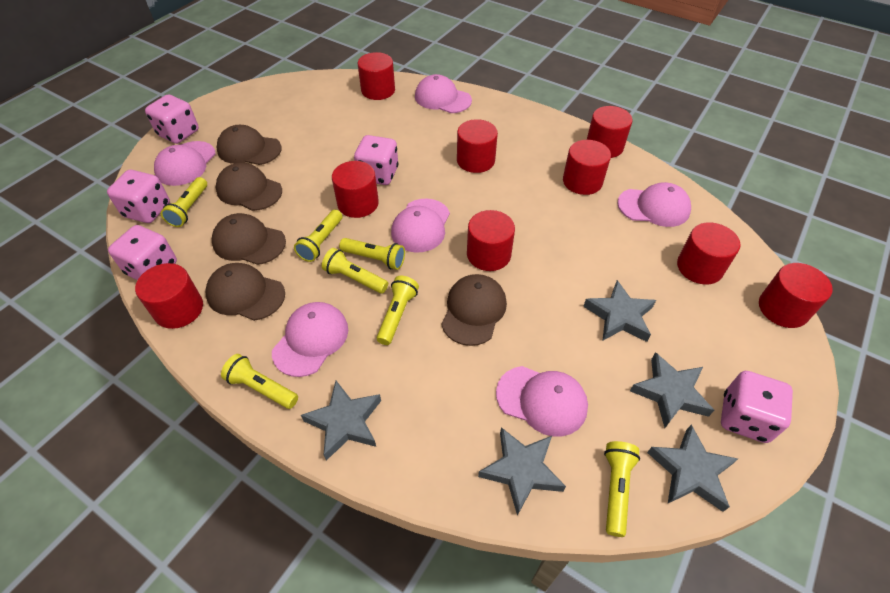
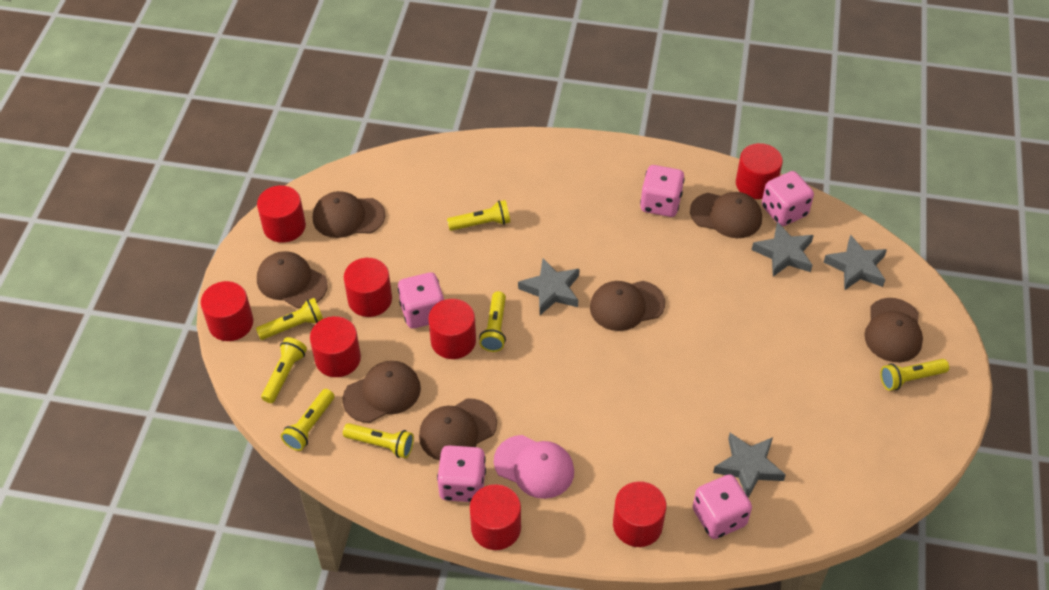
brown cap: 5 -> 7
grey star: 5 -> 4
pink cap: 6 -> 1
red cylinder: 9 -> 8

